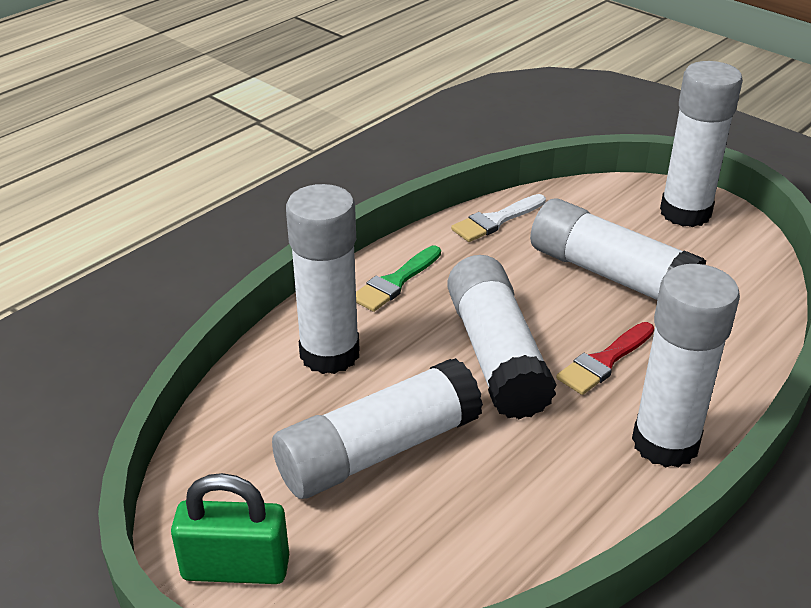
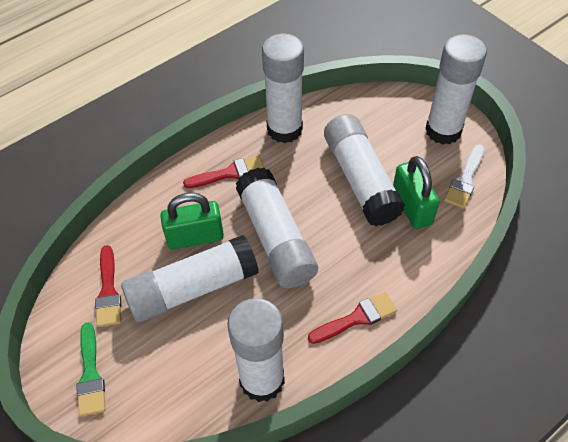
green padlock: 1 -> 2
red brush: 1 -> 3

